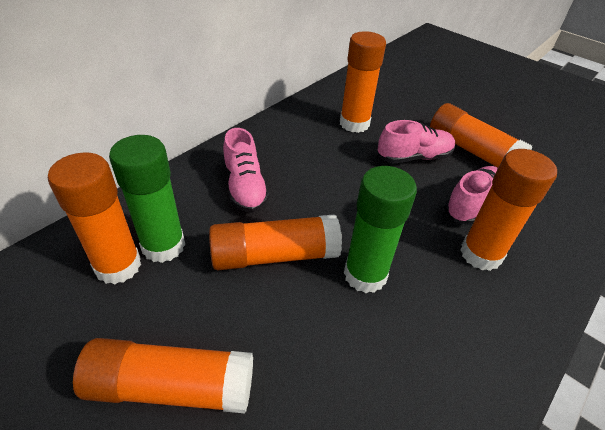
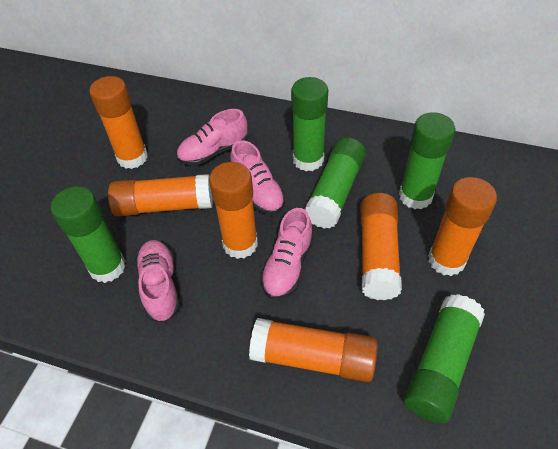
green glue stick: 2 -> 5
pink shoe: 3 -> 4

